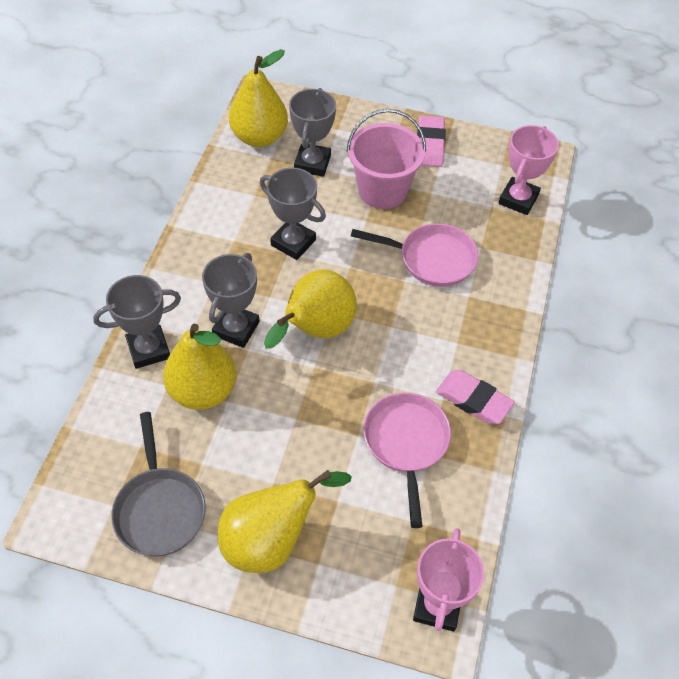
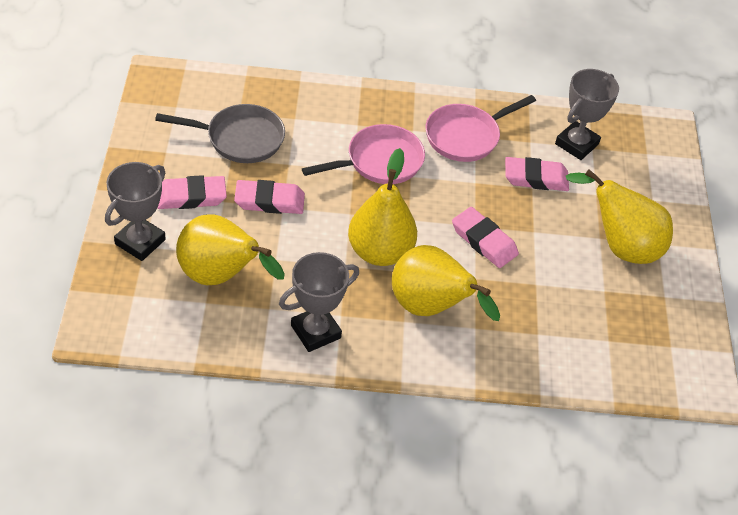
grey trophy: 4 -> 3
pink bucket: 1 -> 0
pink eraser: 2 -> 4
pink trophy: 2 -> 0

